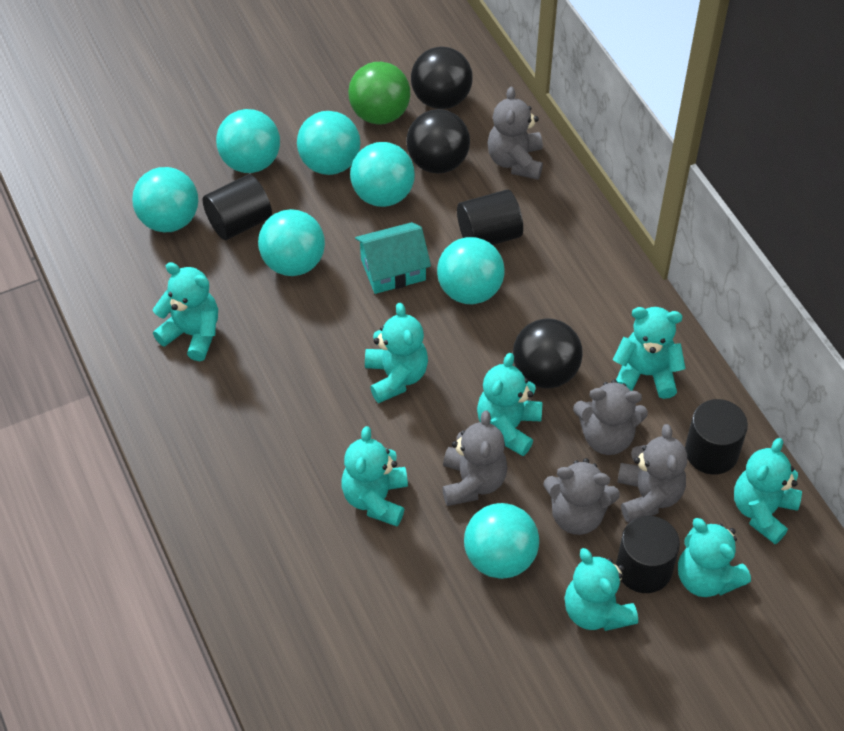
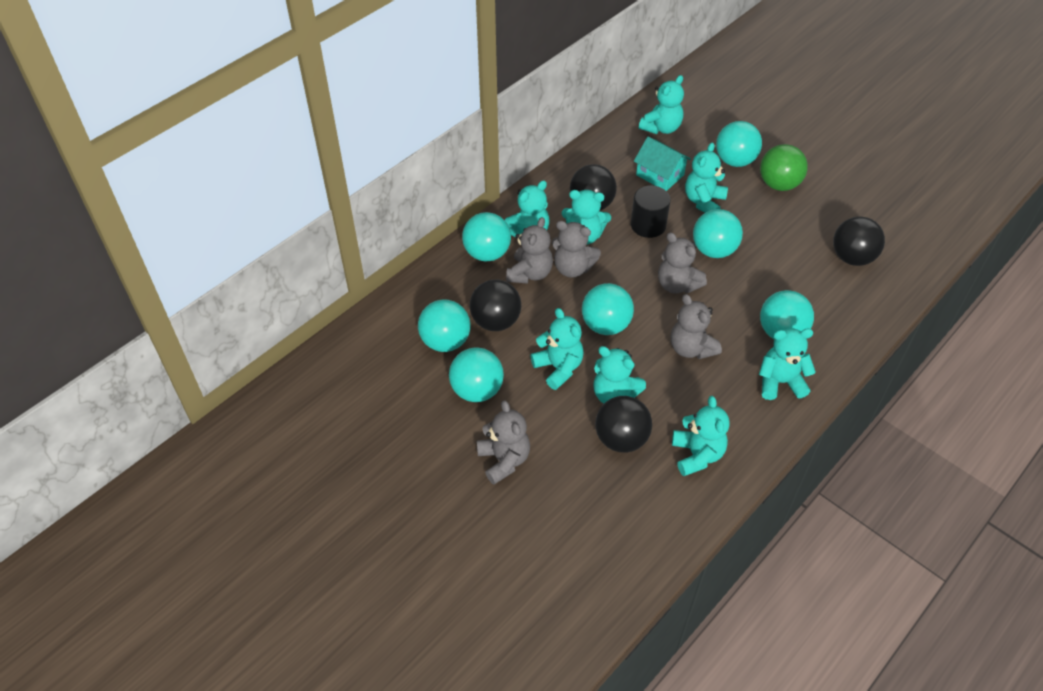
black ball: 3 -> 4
black cylinder: 4 -> 1

